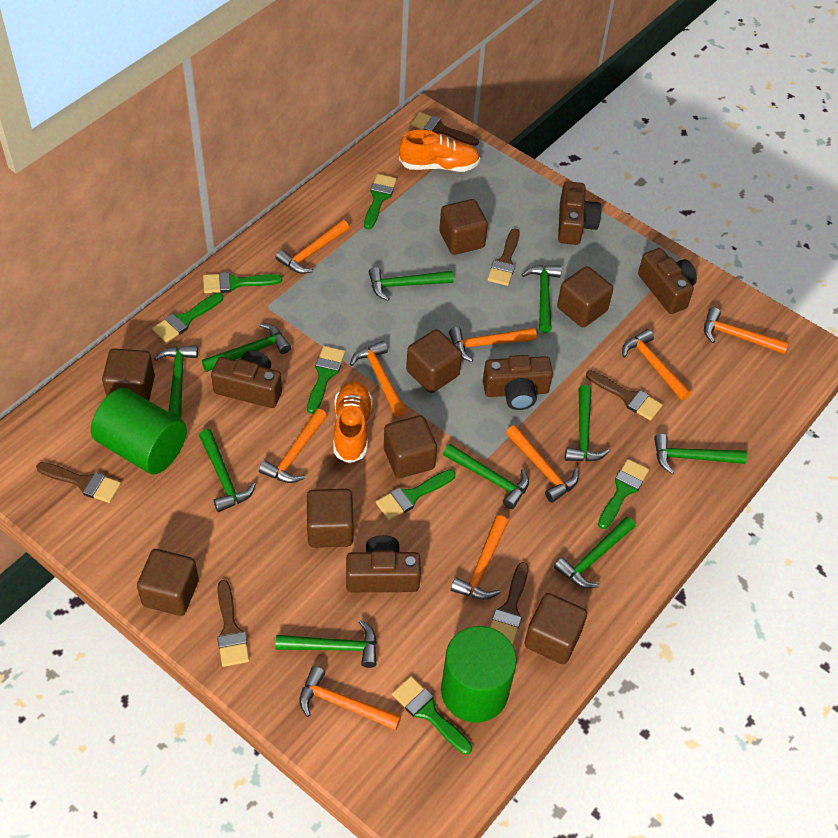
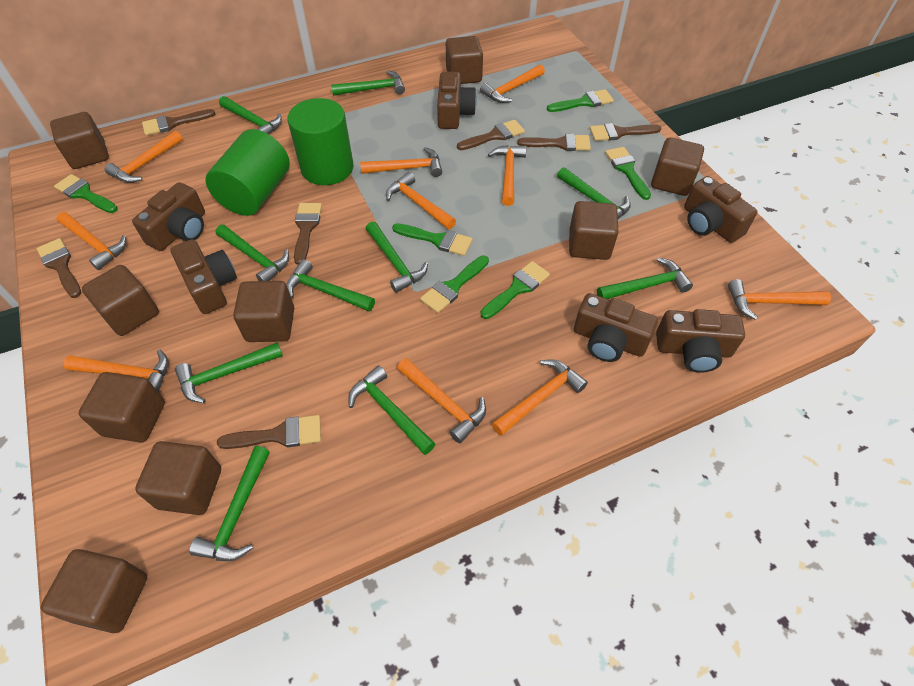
brown brush: 6 -> 7
brown camera: 5 -> 6
brown cube: 8 -> 9
green brush: 7 -> 6
orange hammer: 9 -> 10
orange shoe: 2 -> 0

